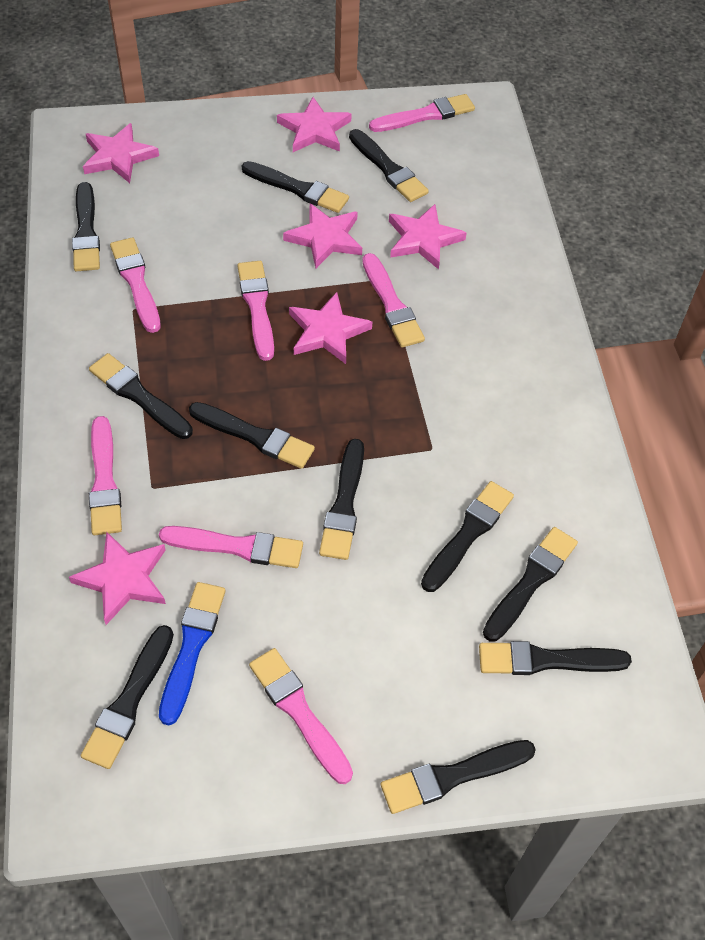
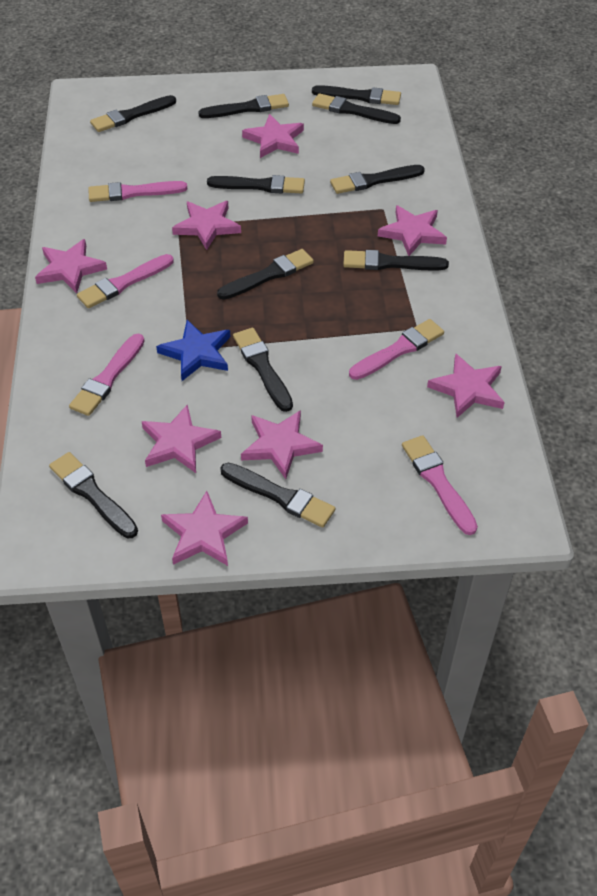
blue brush: 1 -> 0
blue star: 0 -> 1
pink brush: 7 -> 5
pink star: 6 -> 8

